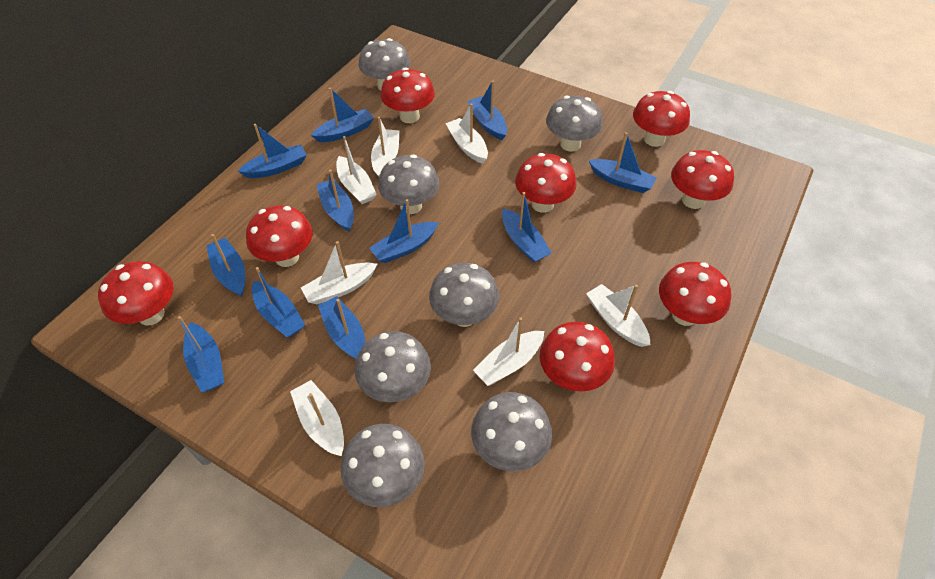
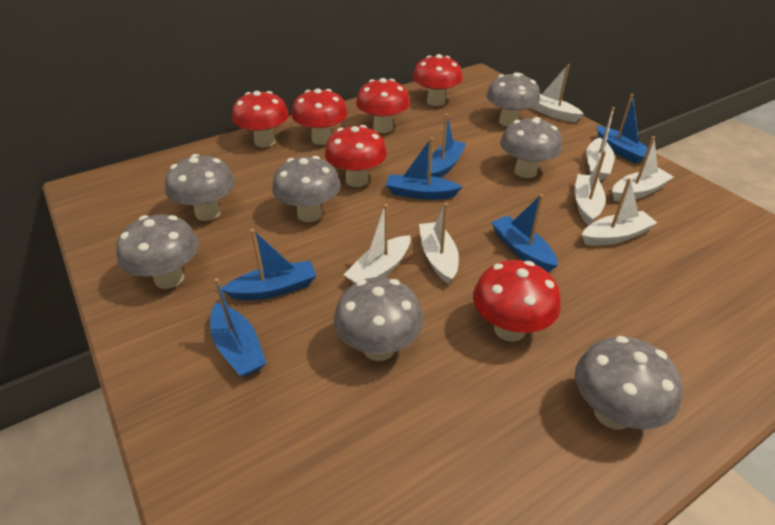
blue boat: 11 -> 6
red mushroom: 8 -> 6

